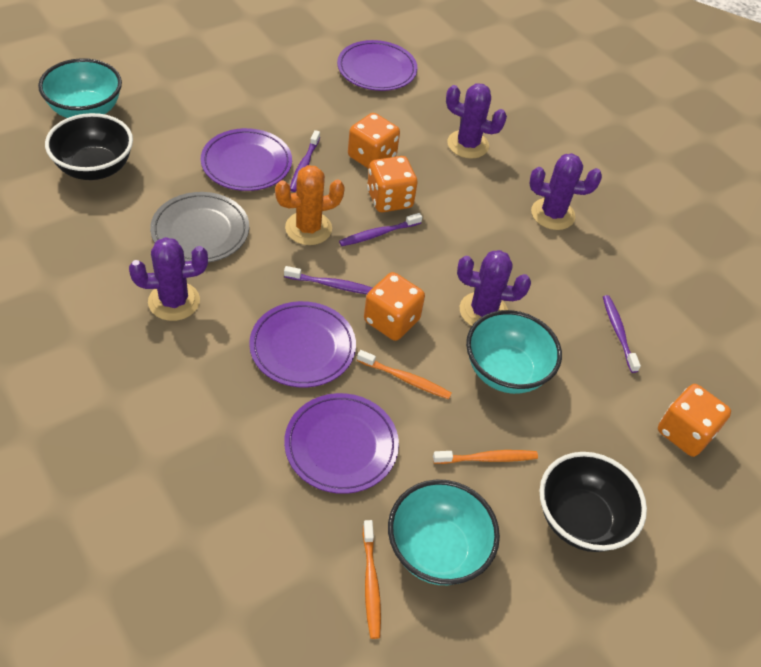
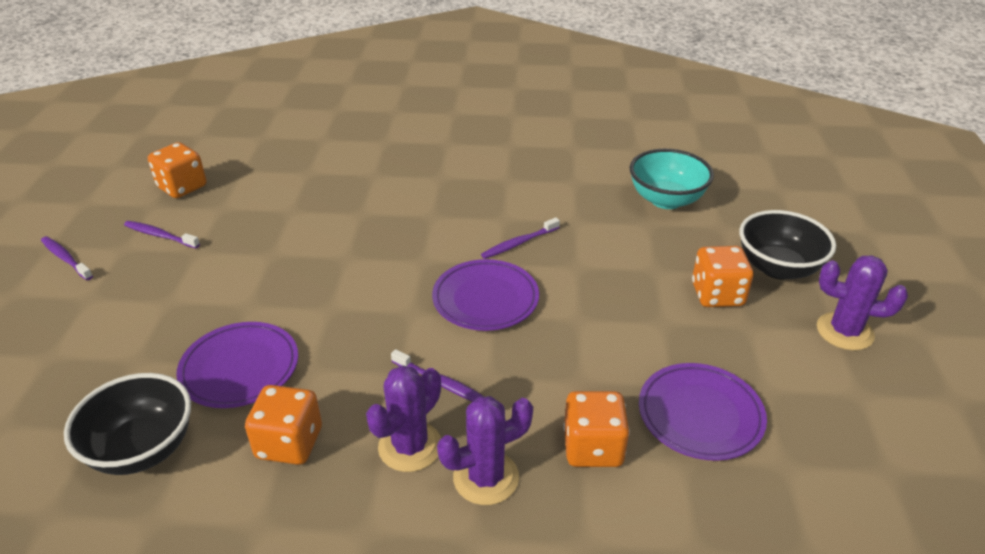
grey plate: 1 -> 0
orange cactus: 1 -> 0
orange toothbrush: 3 -> 0
purple cactus: 4 -> 3
purple plate: 4 -> 3
turquoise bowl: 3 -> 1

